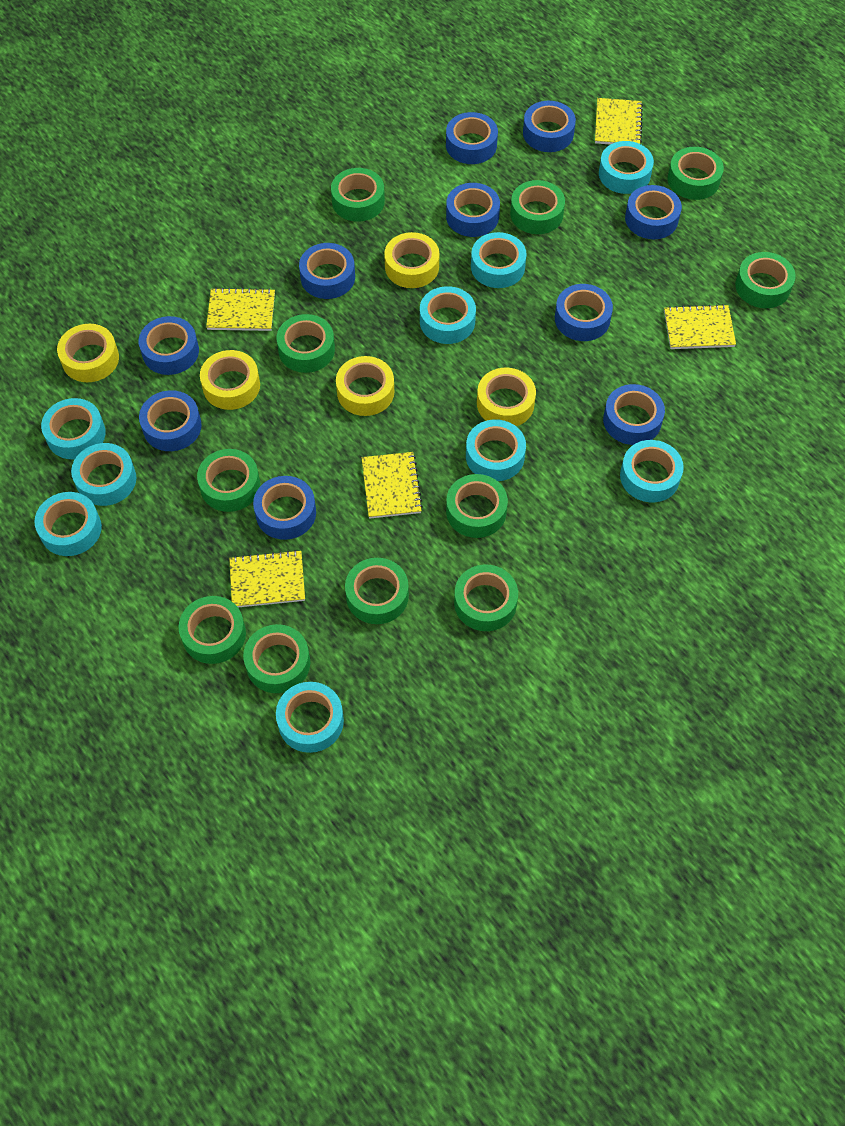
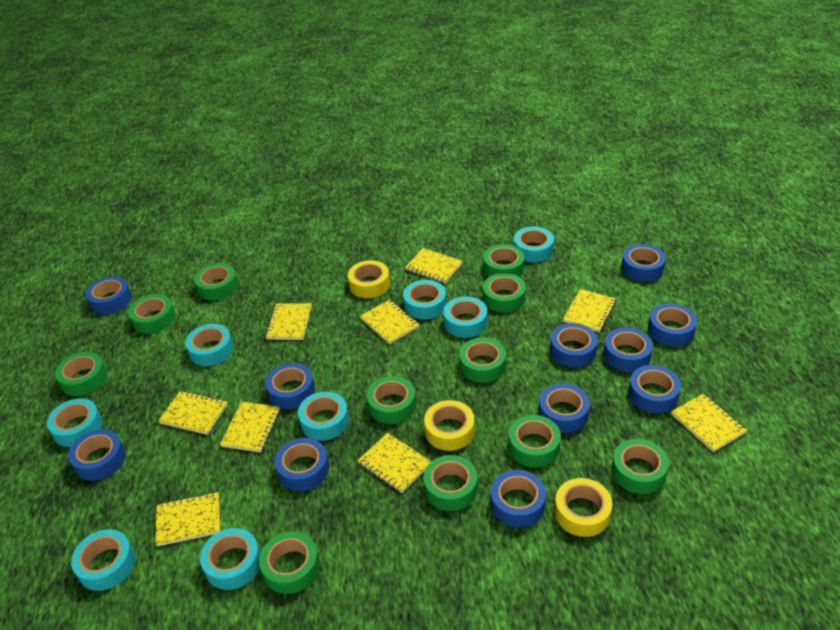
blue tape: 10 -> 11
turquoise tape: 9 -> 8
yellow notebook: 5 -> 9
yellow tape: 5 -> 3

